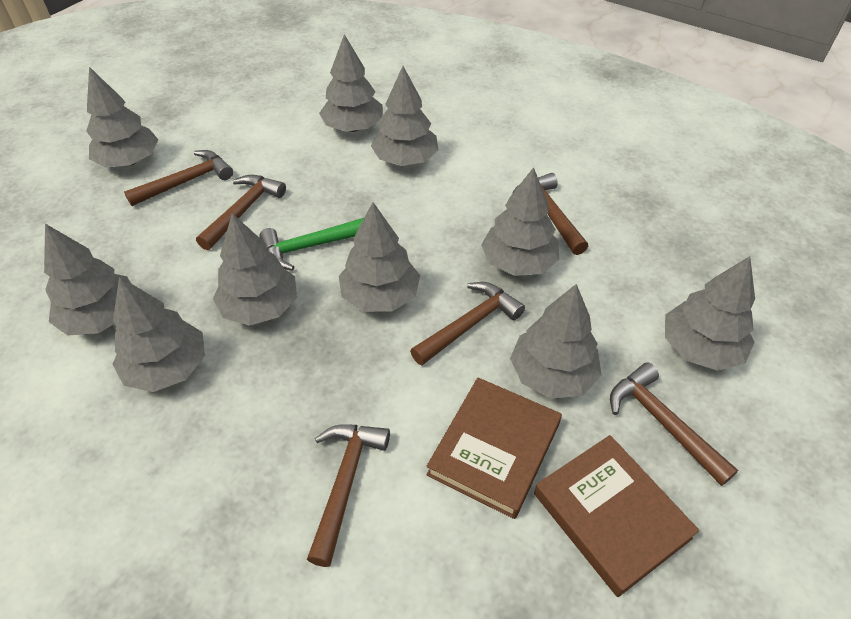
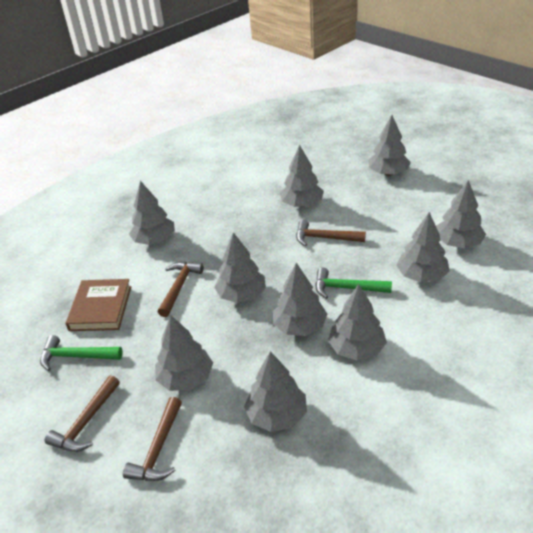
brown book: 2 -> 1
brown hammer: 6 -> 4
green hammer: 1 -> 2

